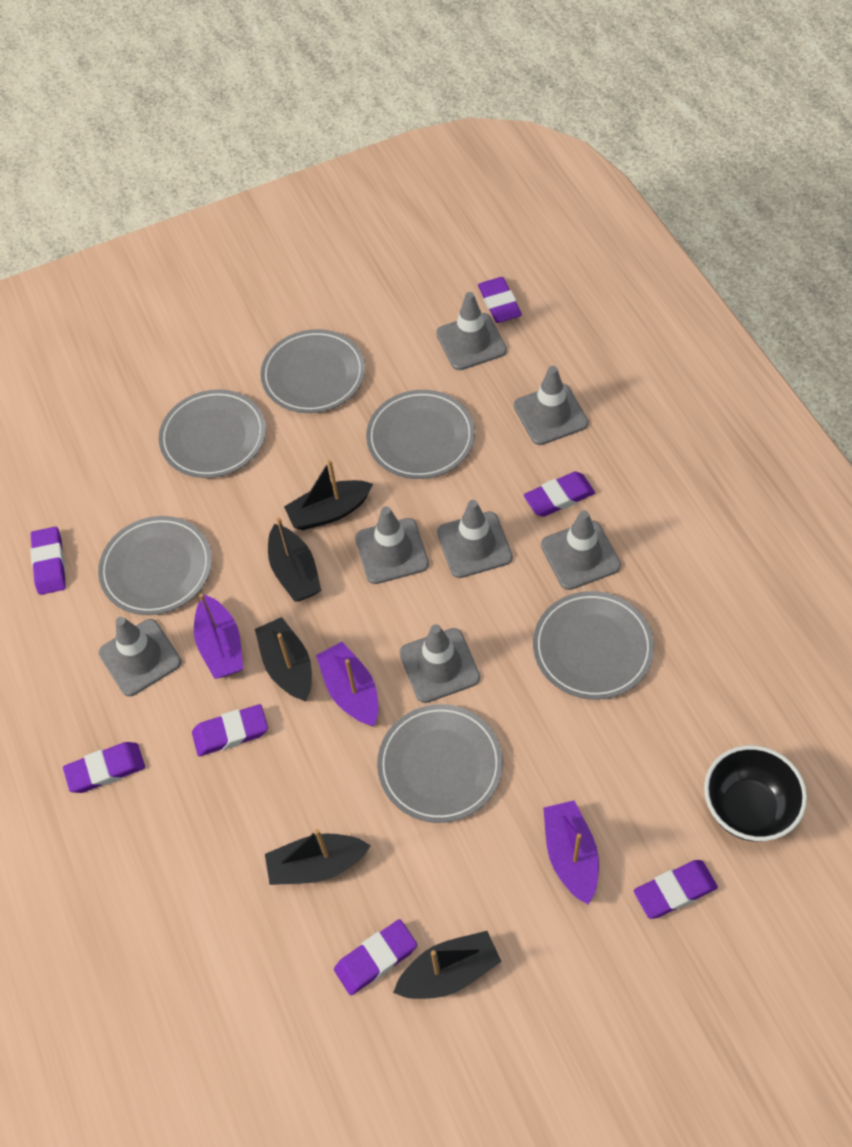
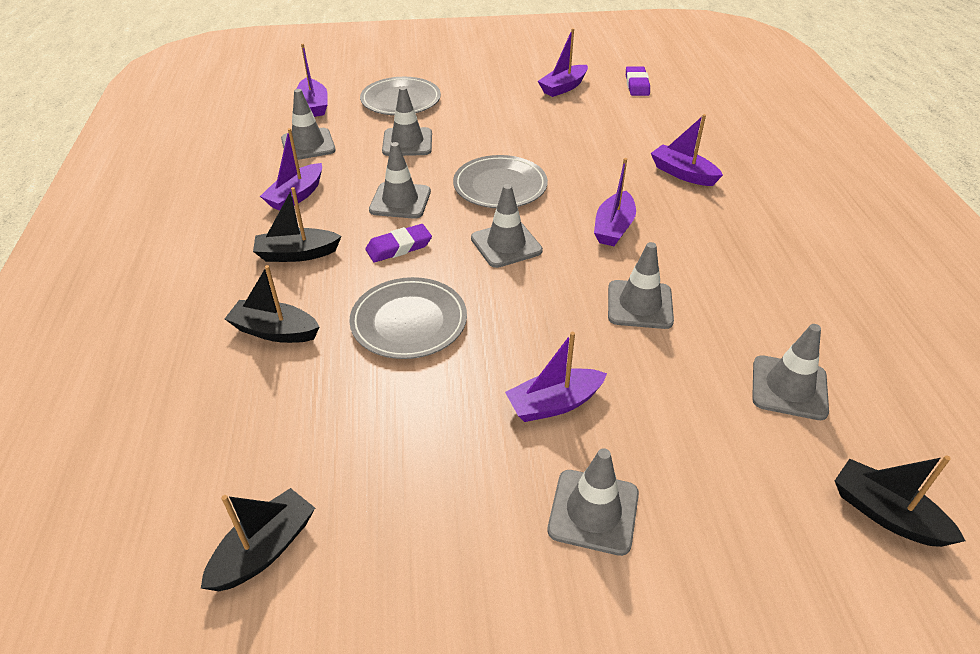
black boat: 5 -> 4
black bowl: 1 -> 0
grey plate: 6 -> 3
purple boat: 3 -> 6
purple eraser: 7 -> 2

